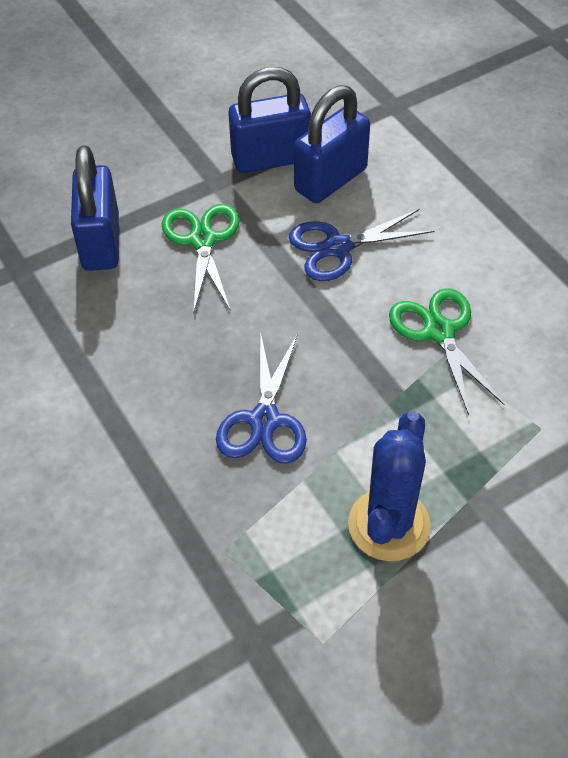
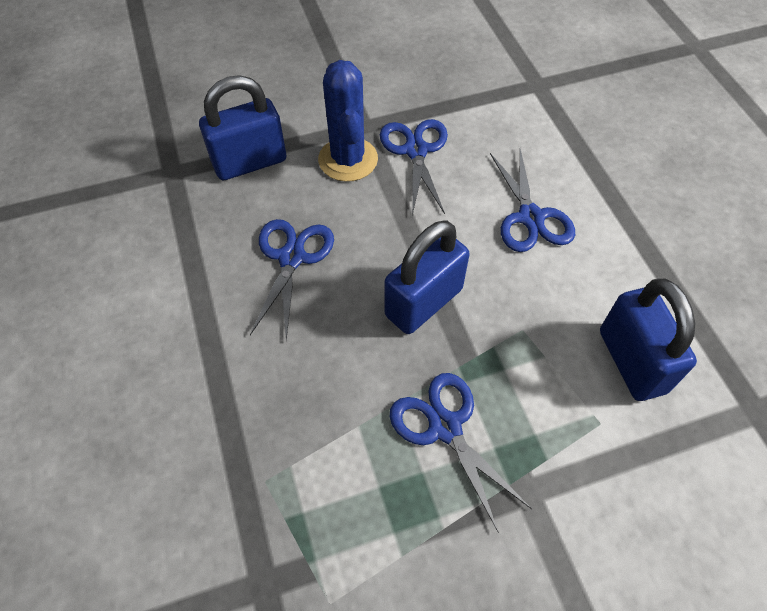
blue scissors: 2 -> 4
green scissors: 2 -> 0

